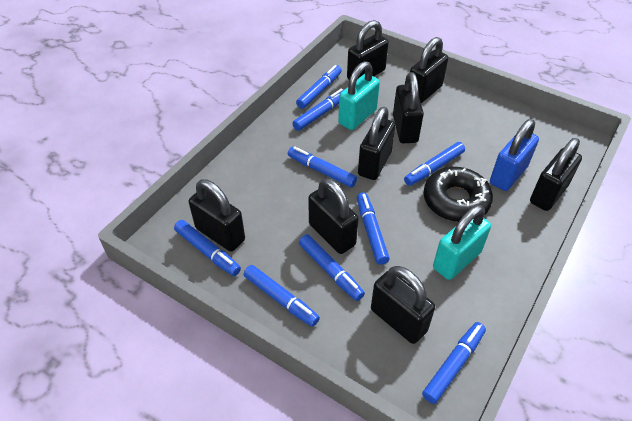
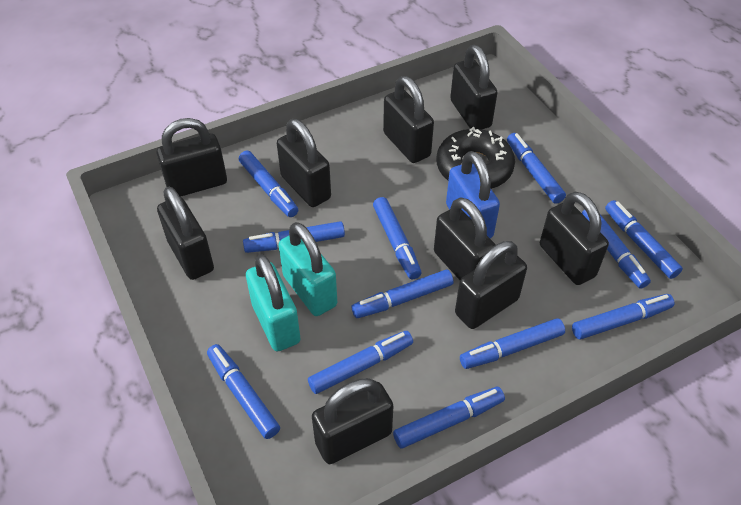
black padlock: 8 -> 9
blue marker: 9 -> 12

